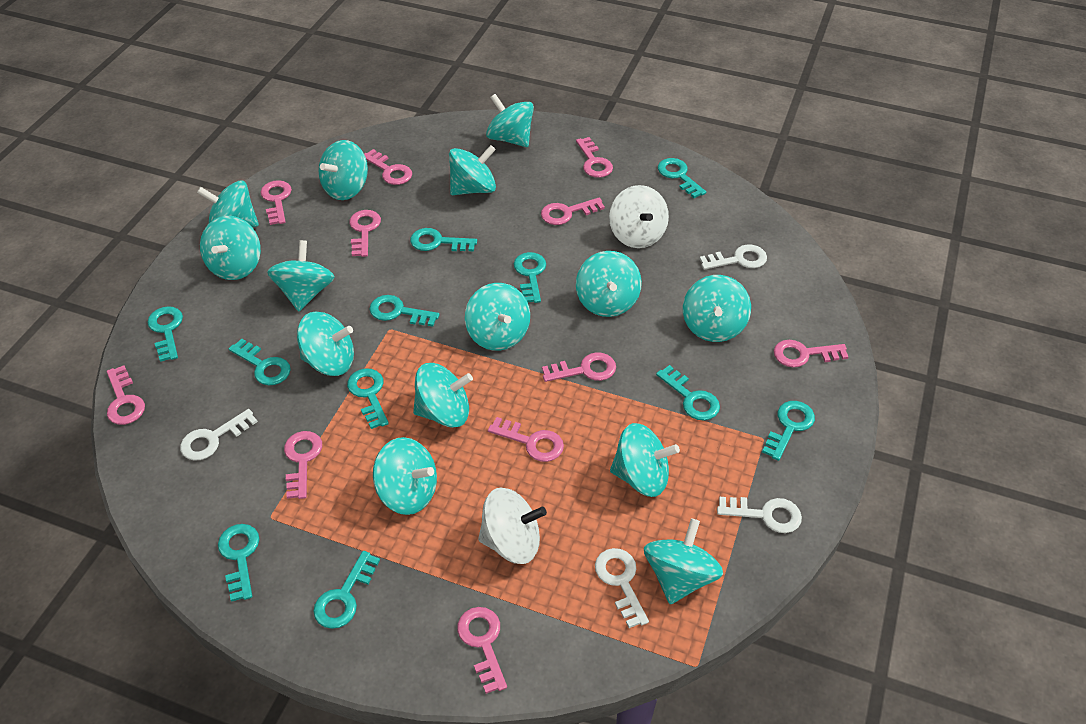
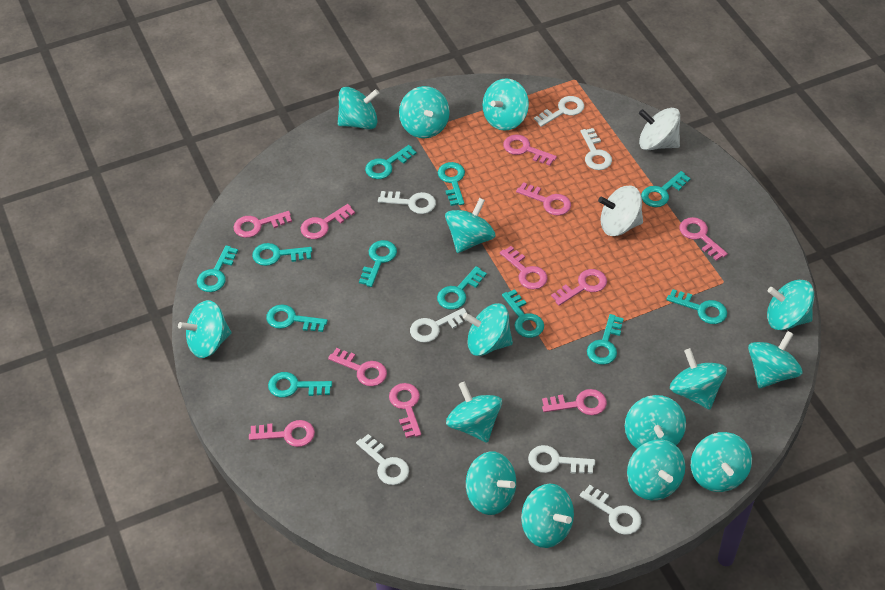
turquoise key: 11 -> 12
turquoise spinning top: 14 -> 15
white key: 4 -> 7

